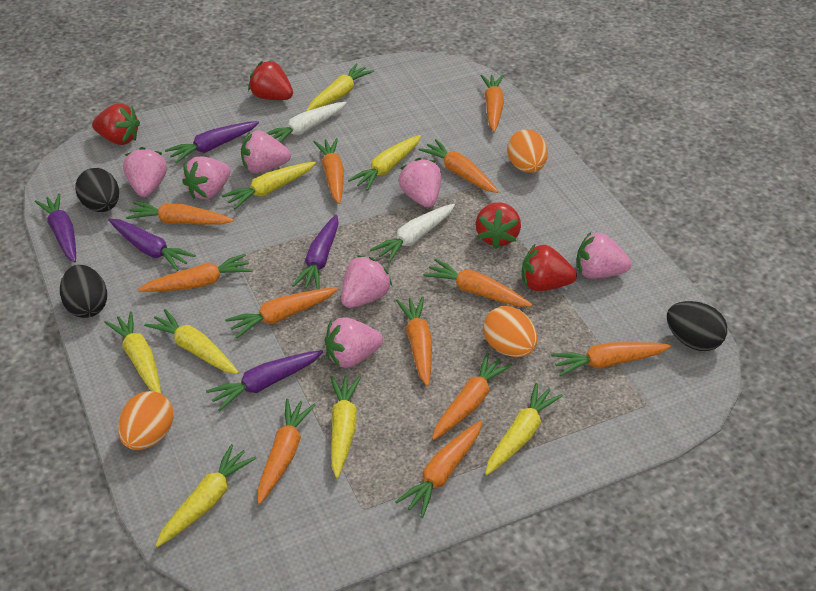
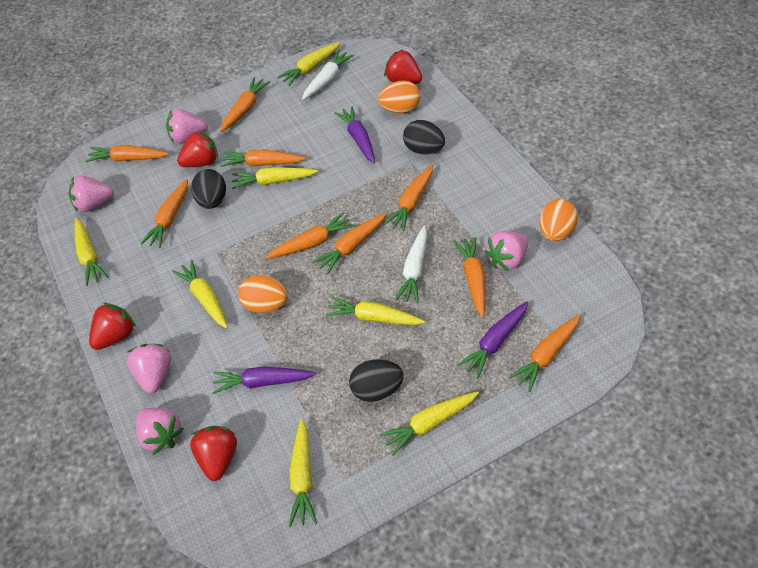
orange carrot: 12 -> 9
pink strawberry: 7 -> 5
purple carrot: 5 -> 3
yellow carrot: 8 -> 7

